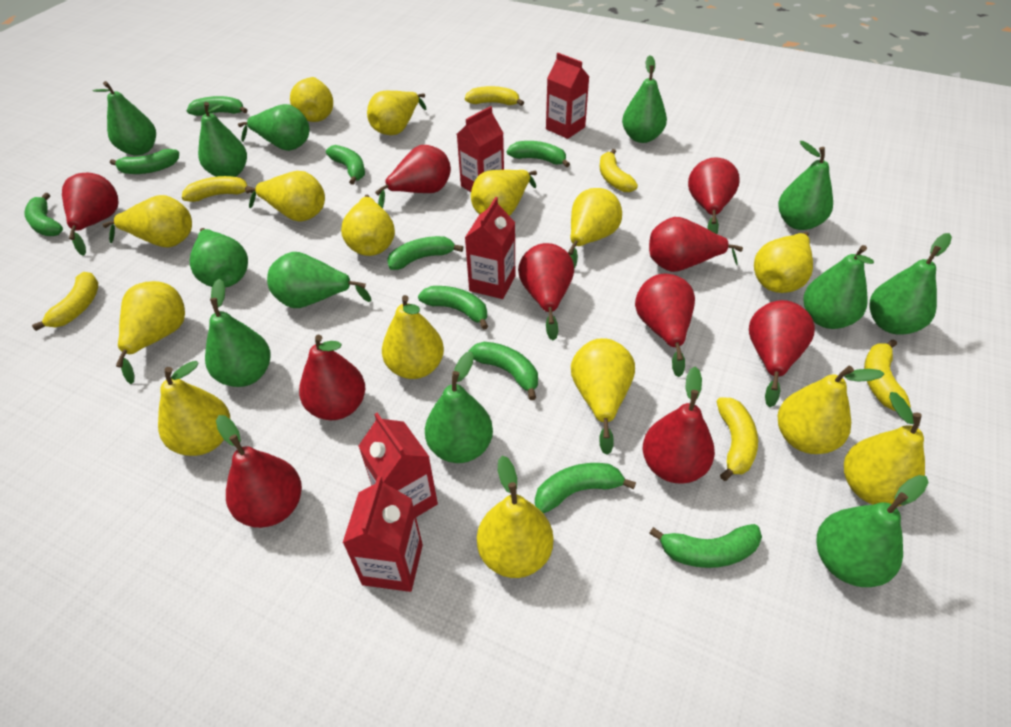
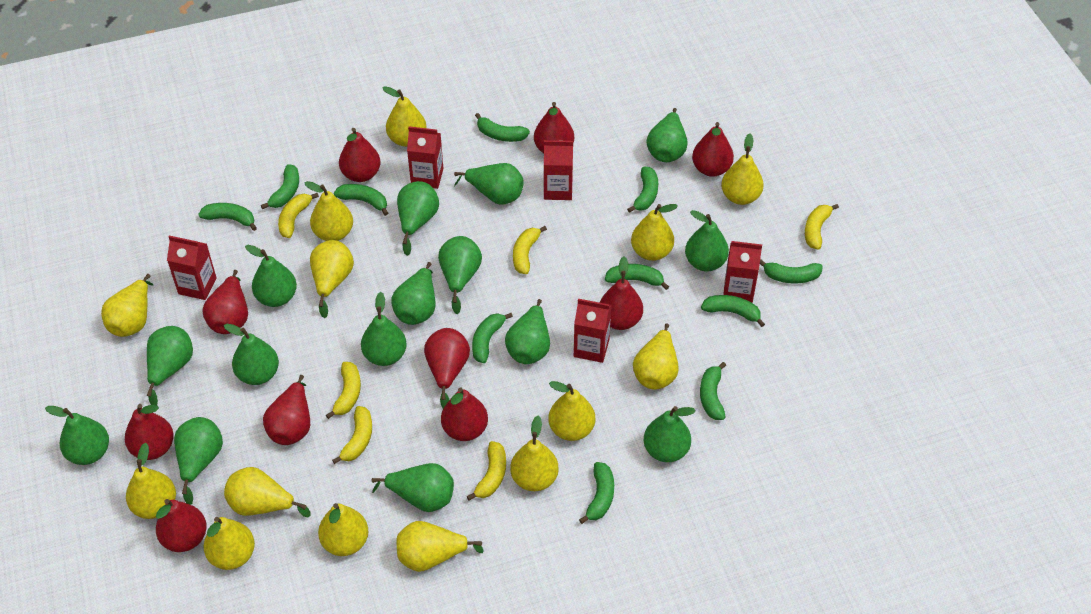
green banana: 10 -> 11
green pear: 12 -> 15
yellow pear: 15 -> 14

